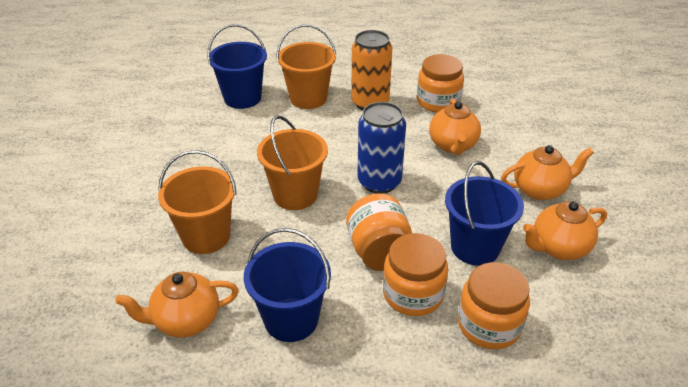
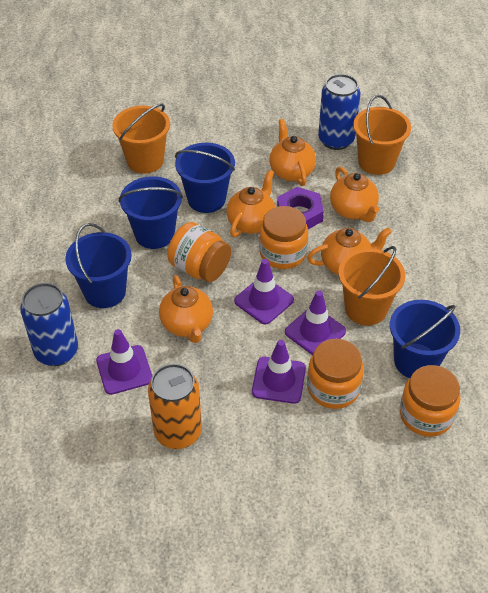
blue bucket: 3 -> 4
blue can: 1 -> 2
orange teapot: 4 -> 5
purple nut: 0 -> 1
purple traffic cone: 0 -> 4

